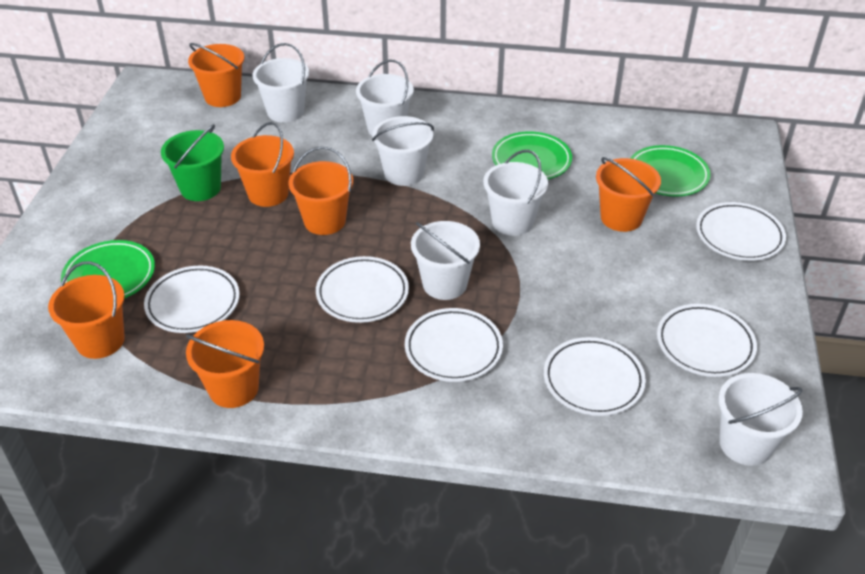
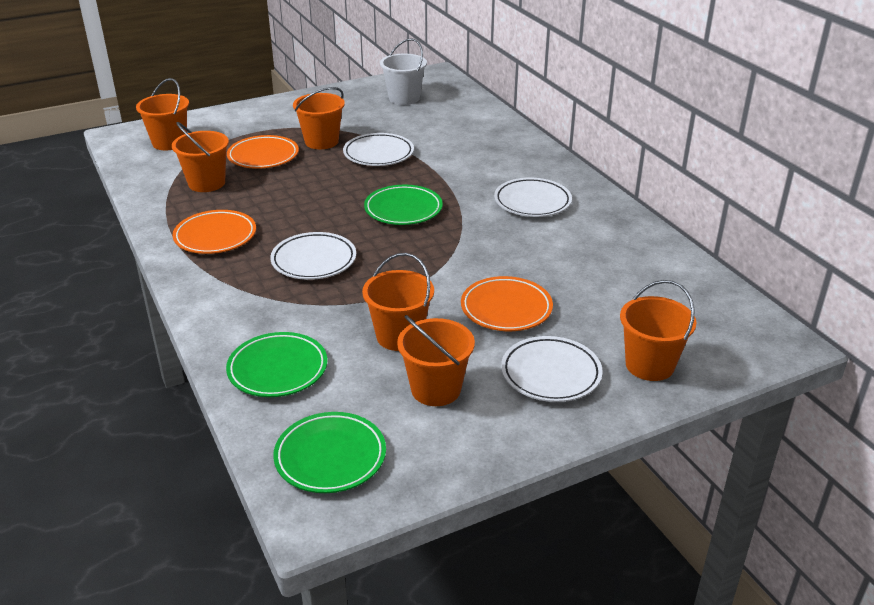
green bucket: 1 -> 0
orange plate: 0 -> 3
white bucket: 6 -> 1
white plate: 6 -> 4

